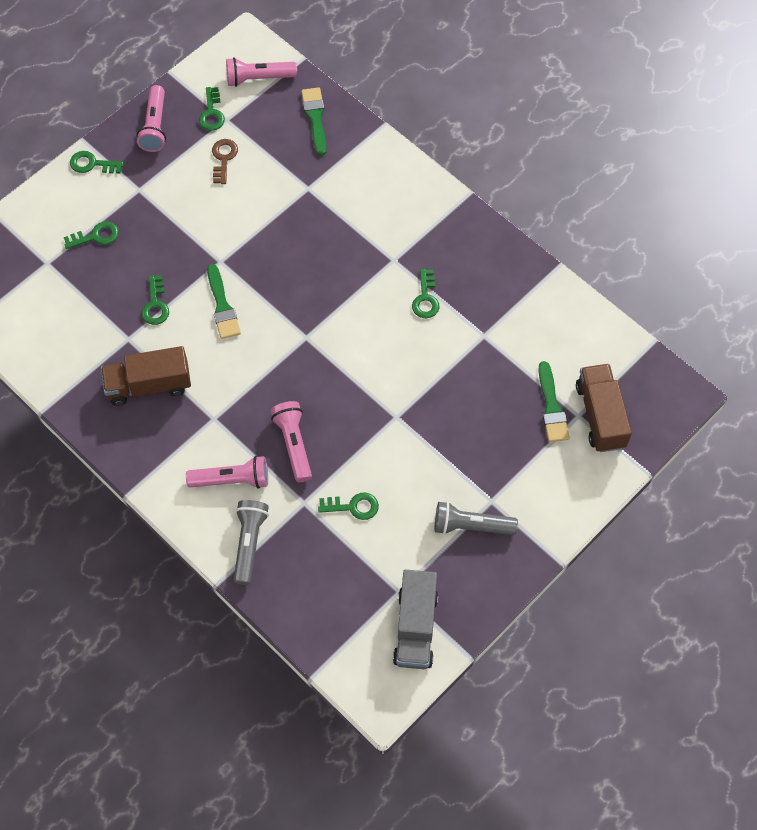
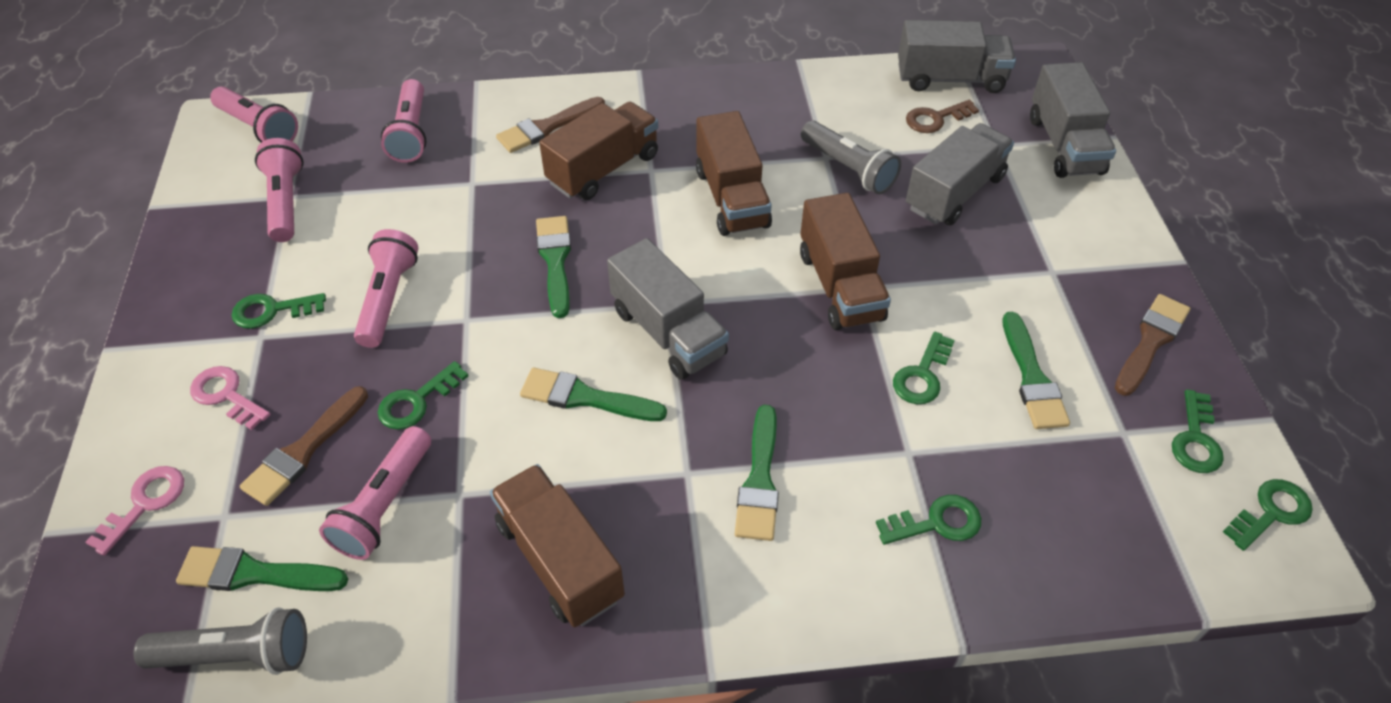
brown brush: 0 -> 3
brown truck: 2 -> 4
green brush: 3 -> 5
grey truck: 1 -> 4
pink flashlight: 4 -> 5
pink key: 0 -> 2

